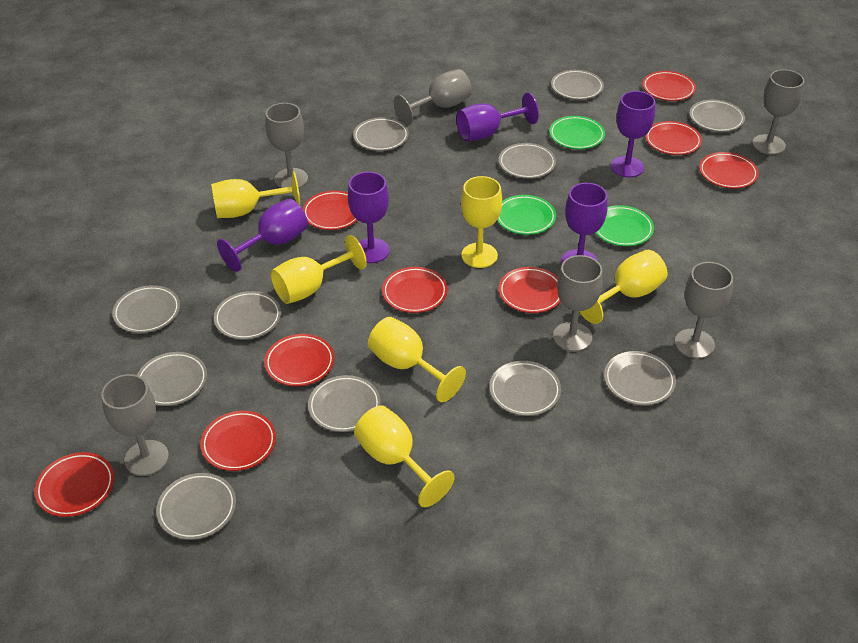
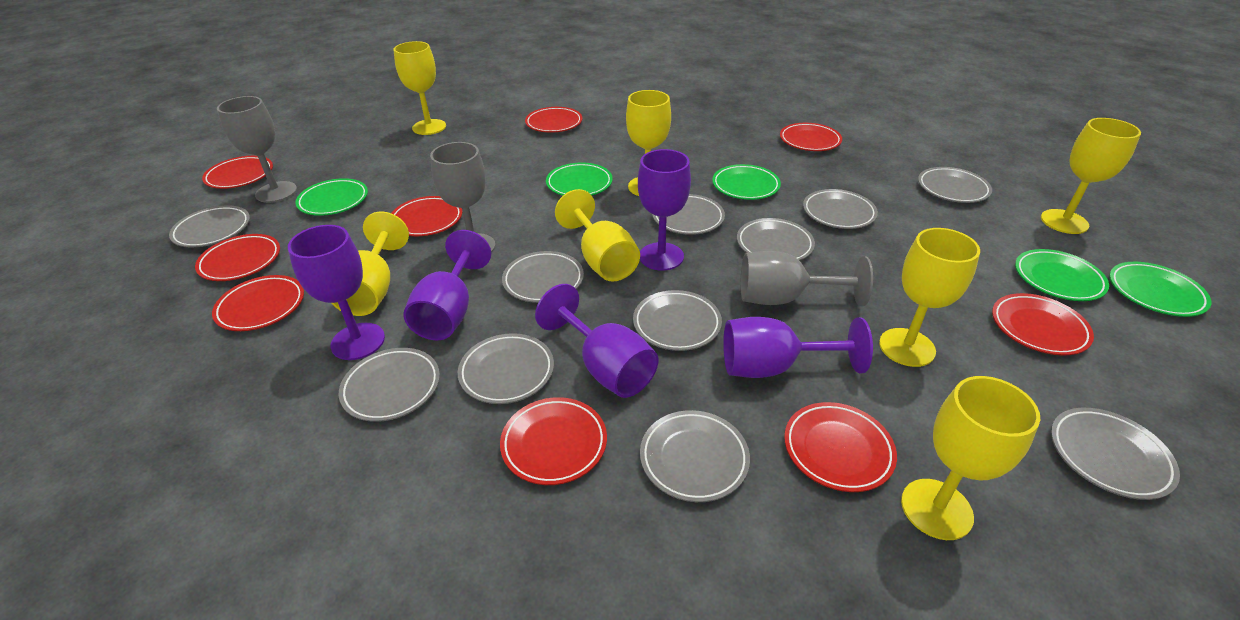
green plate: 3 -> 5
grey goblet: 6 -> 3
yellow goblet: 6 -> 7

